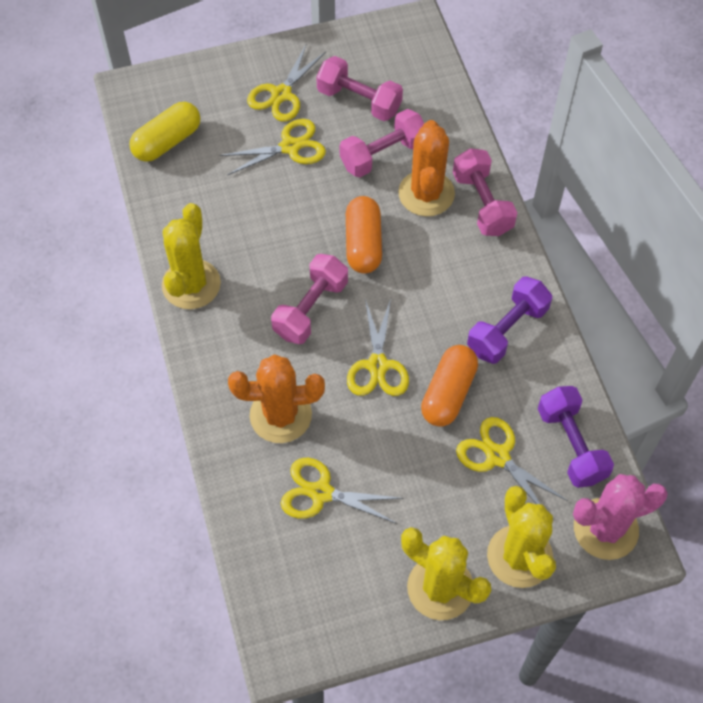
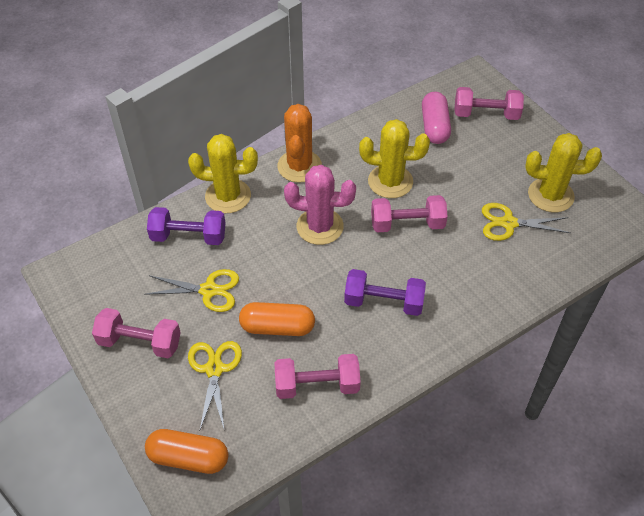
orange cactus: 2 -> 1
pink capsule: 0 -> 1
yellow capsule: 1 -> 0
yellow scissors: 5 -> 3

